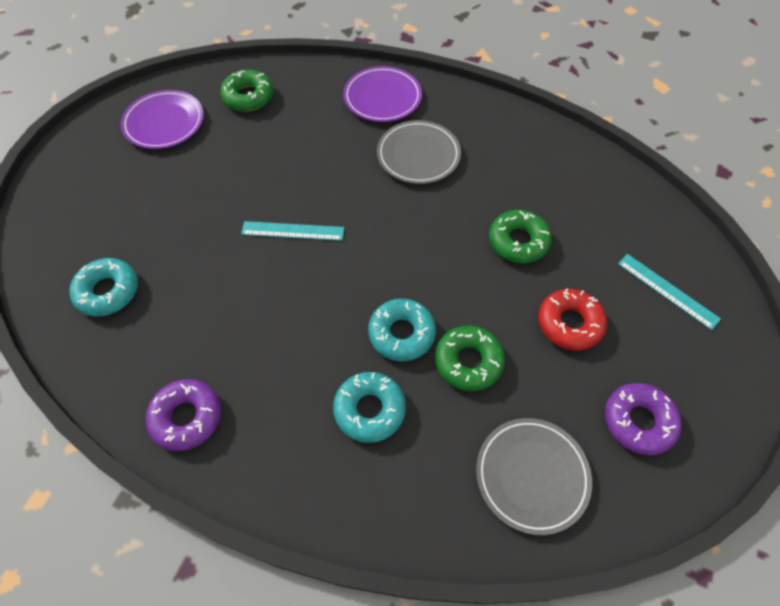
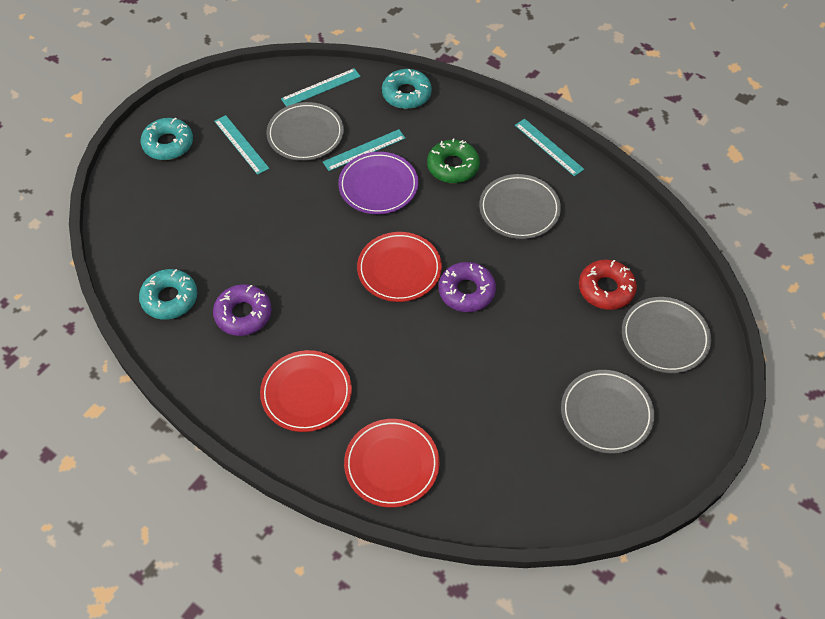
green donut: 3 -> 1
grey plate: 2 -> 4
purple plate: 2 -> 1
red plate: 0 -> 3
turquoise ruler: 2 -> 4

